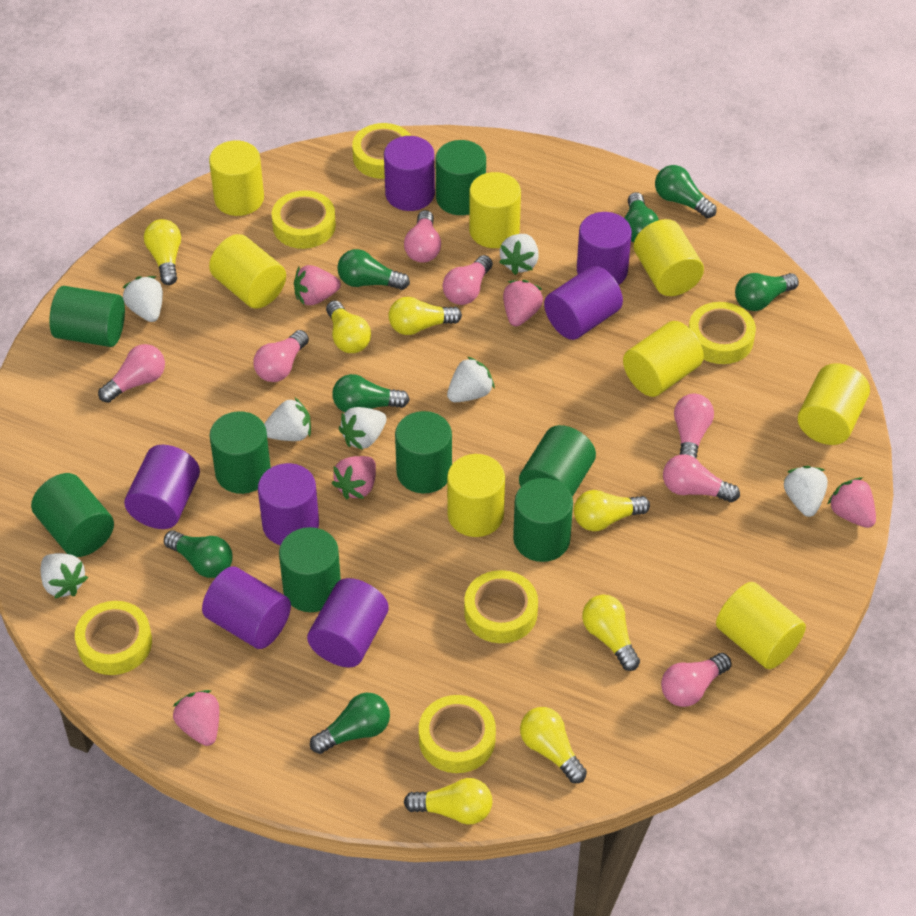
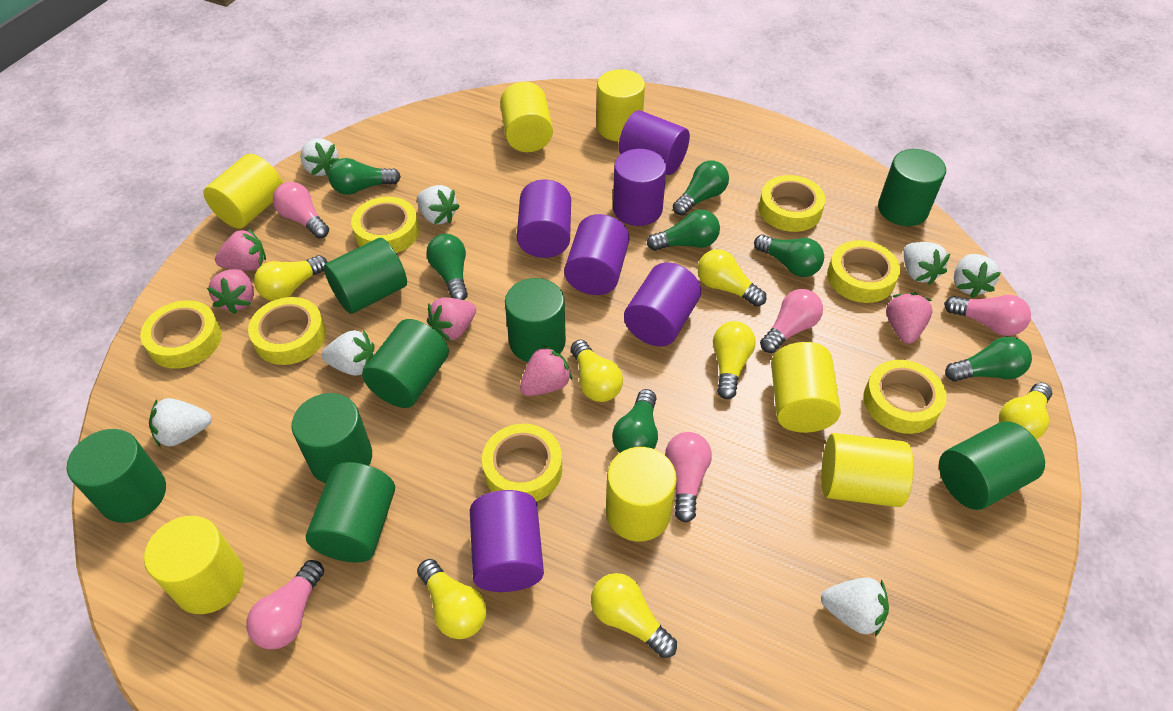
pink light bulb: 7 -> 5
purple cylinder: 7 -> 6
yellow cylinder: 8 -> 7
yellow tape: 6 -> 7

